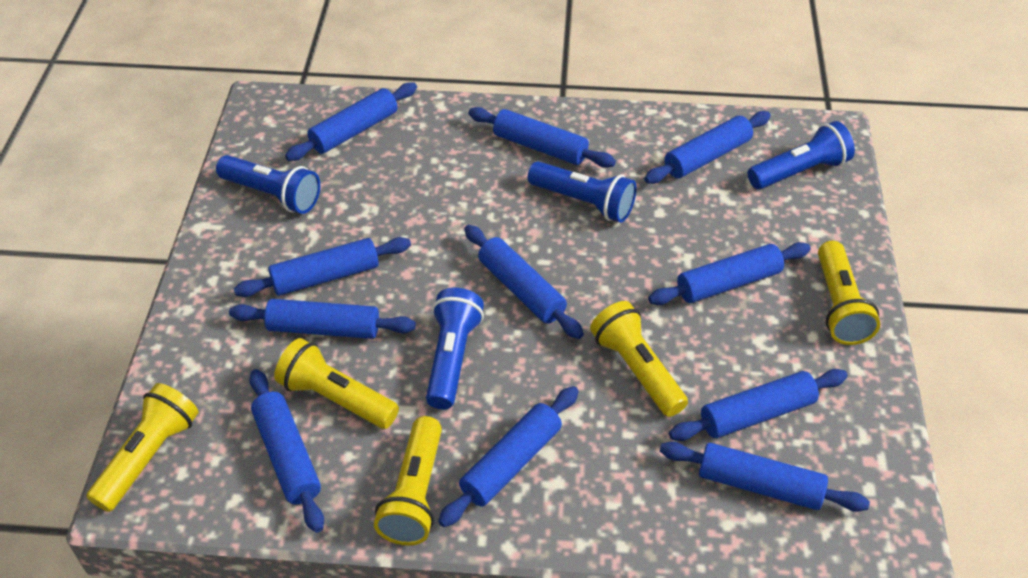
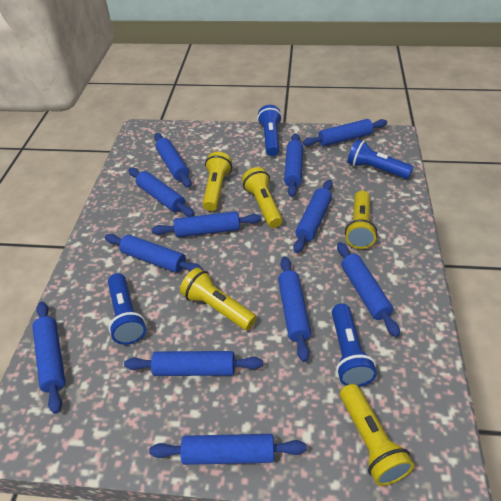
blue rolling pin: 11 -> 12

